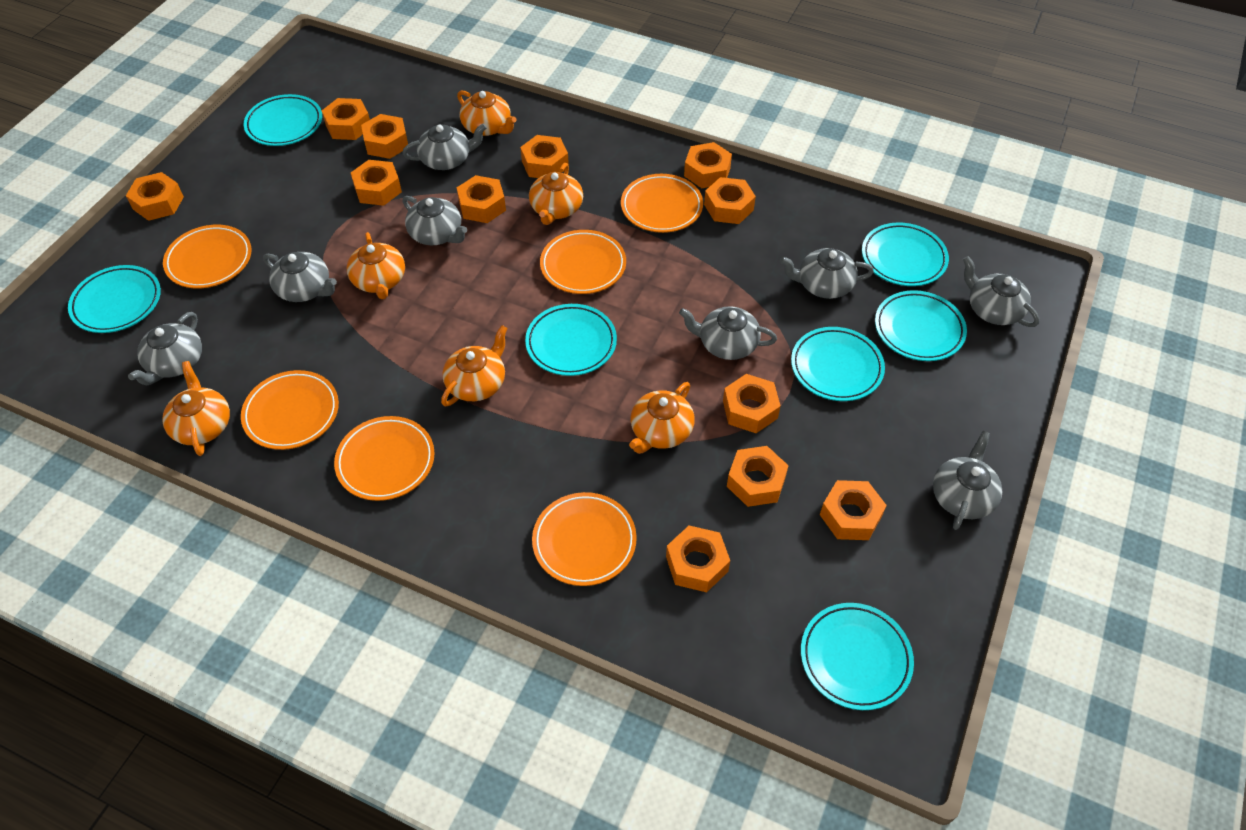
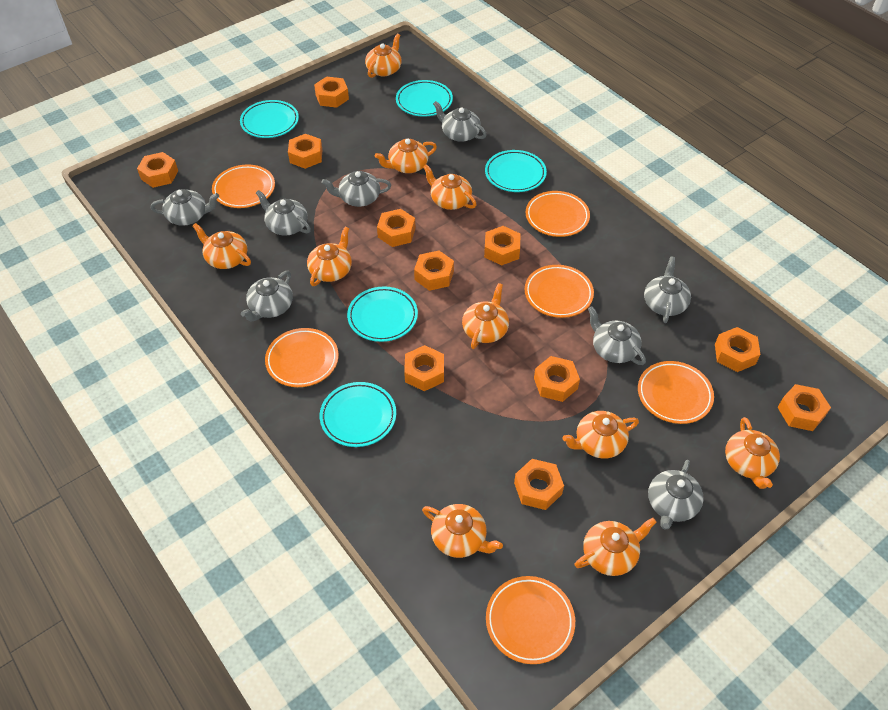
orange nut: 12 -> 11
orange teapot: 6 -> 10
turquoise plate: 7 -> 5

